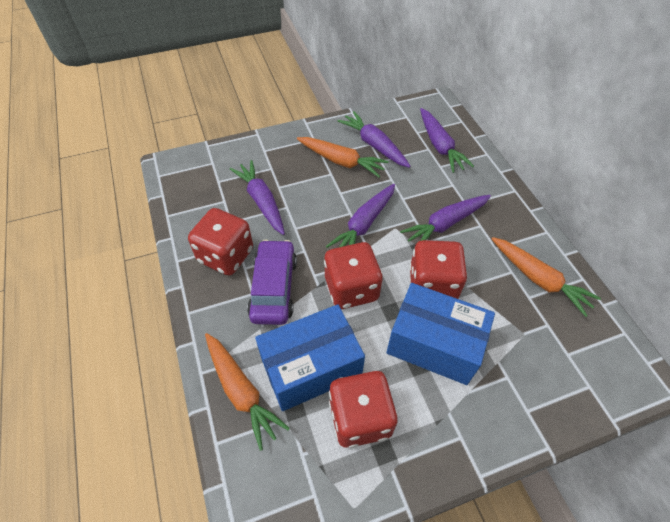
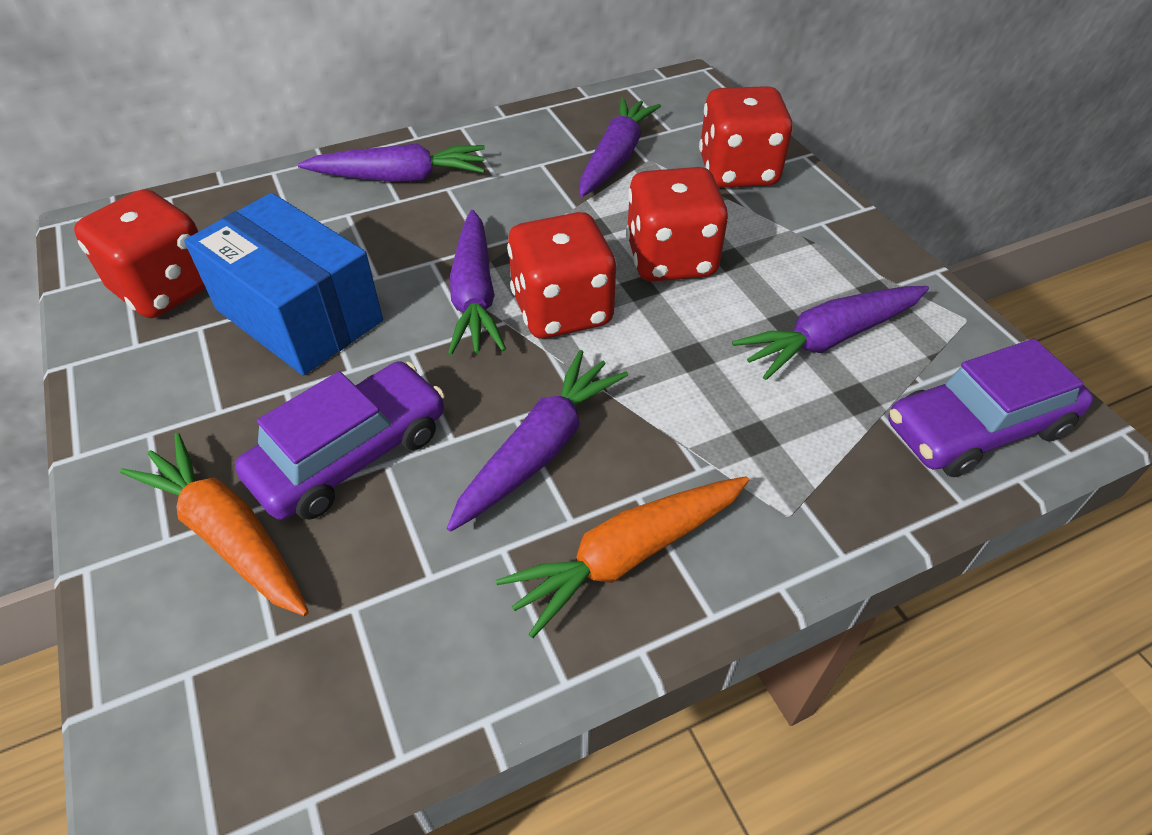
blue box: 2 -> 1
orange carrot: 3 -> 2
purple car: 1 -> 2

